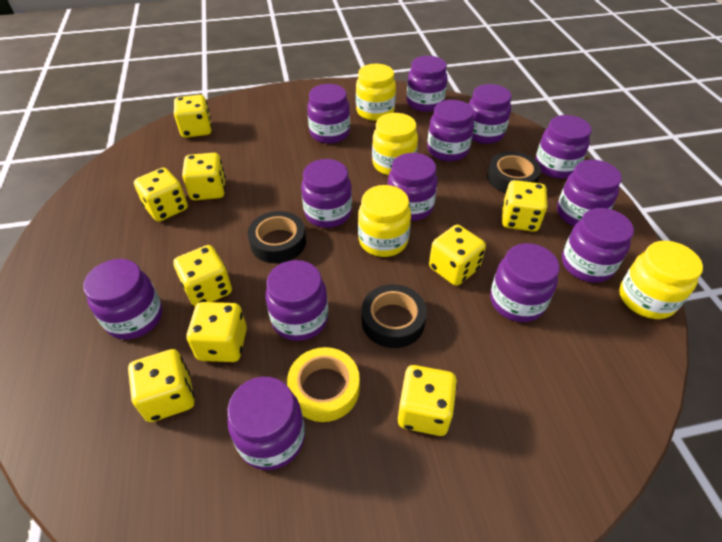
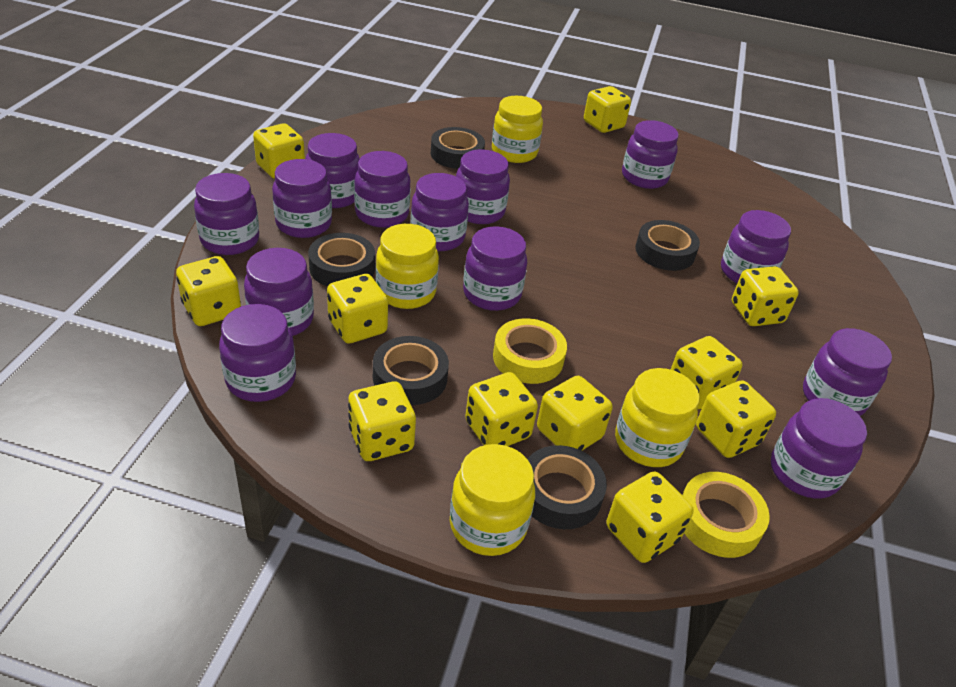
black tape: 3 -> 5
yellow dice: 9 -> 11
yellow tape: 1 -> 2

